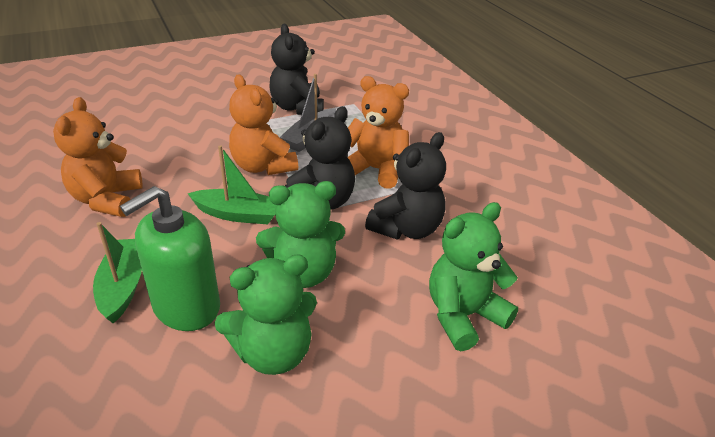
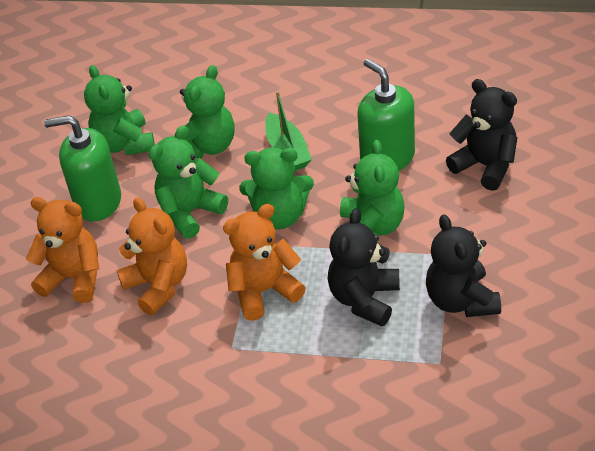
green boat: 2 -> 1
green soap dispenser: 1 -> 2
green teddy bear: 3 -> 5
grey boat: 1 -> 0

